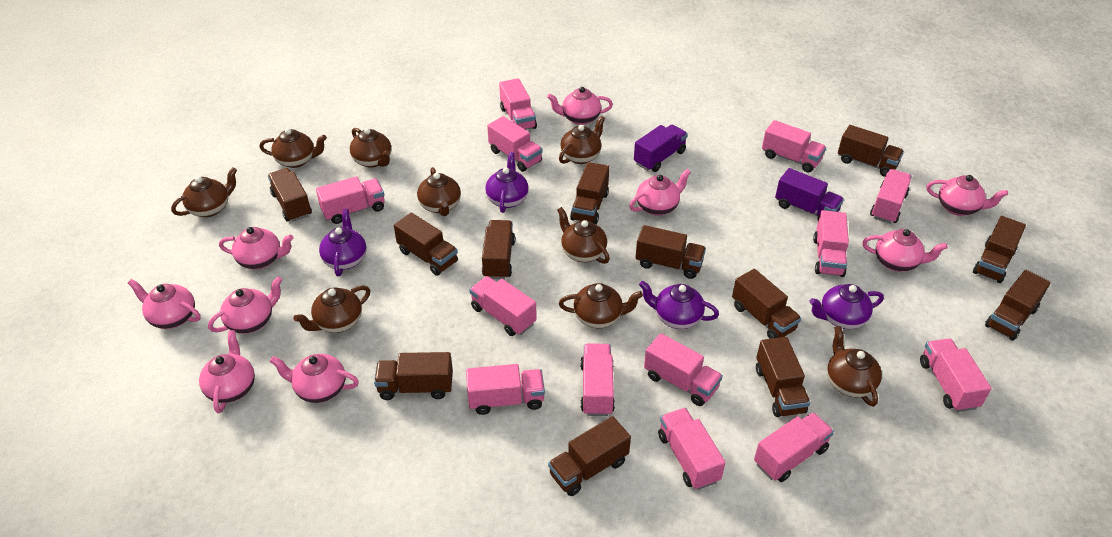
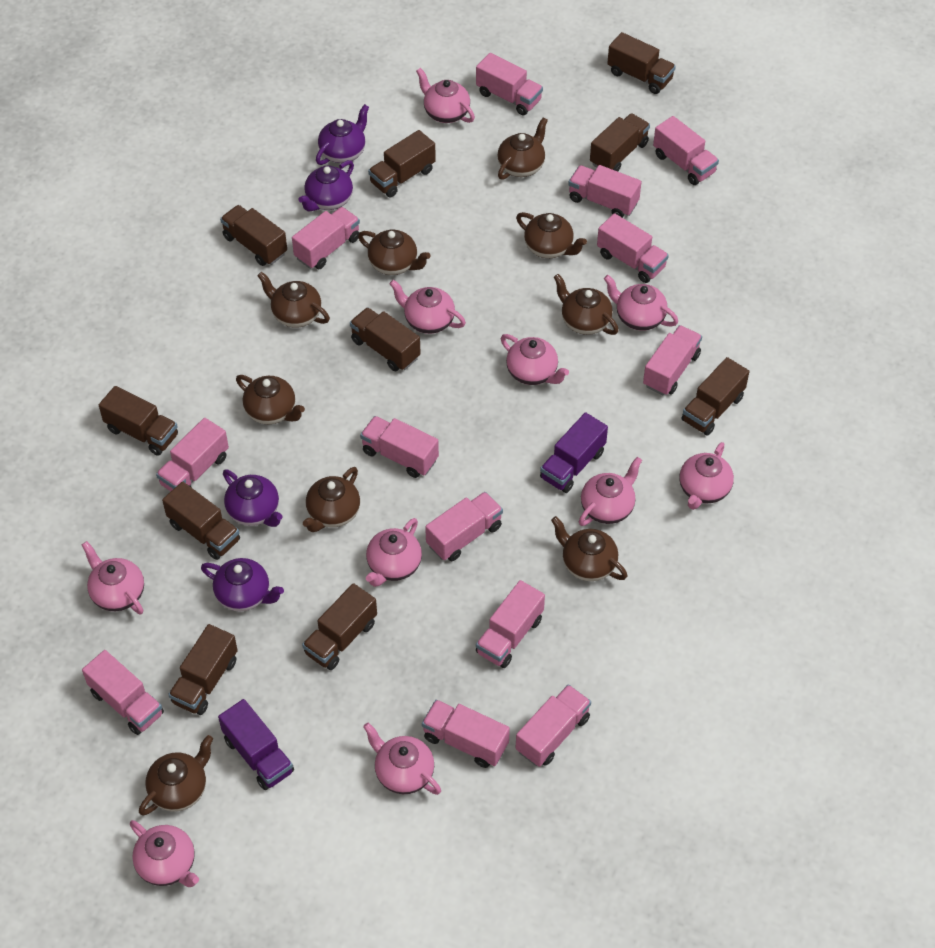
brown truck: 12 -> 10
pink teapot: 9 -> 10

